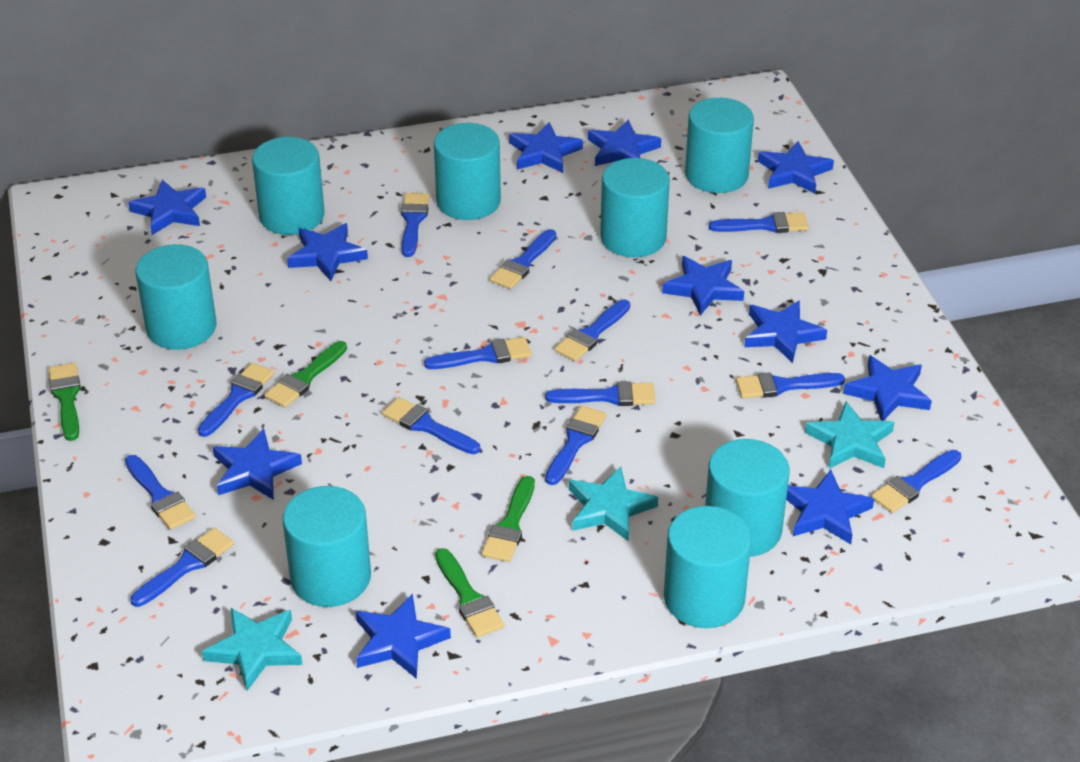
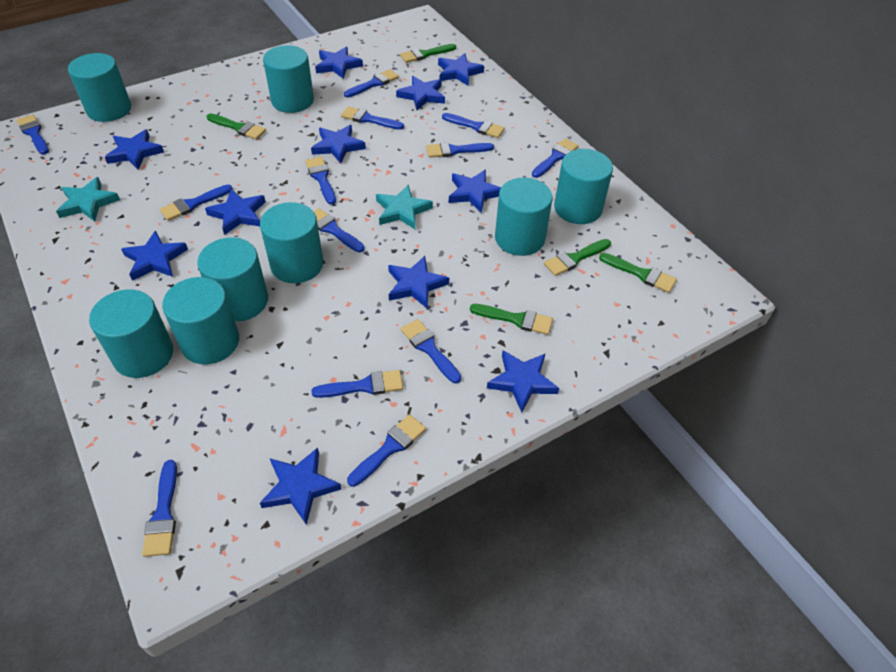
green brush: 4 -> 5
turquoise star: 3 -> 2

